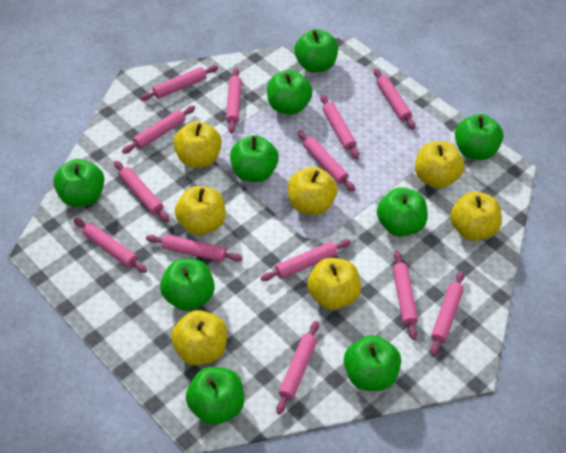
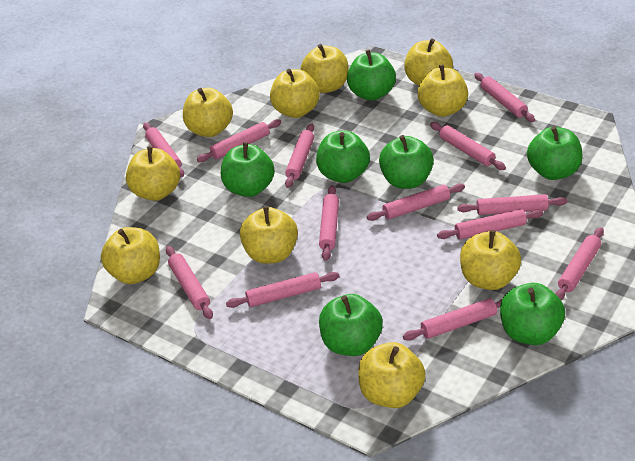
green apple: 9 -> 7
yellow apple: 7 -> 10

